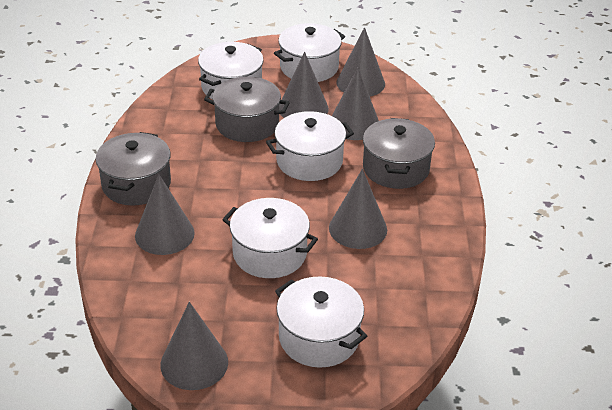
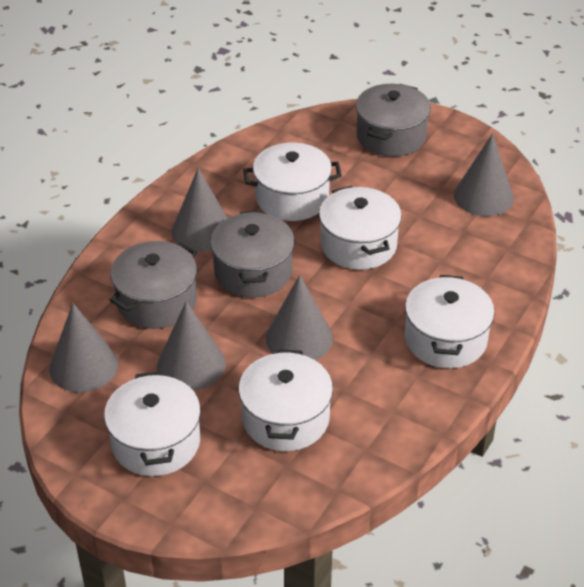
grey cone: 6 -> 5

